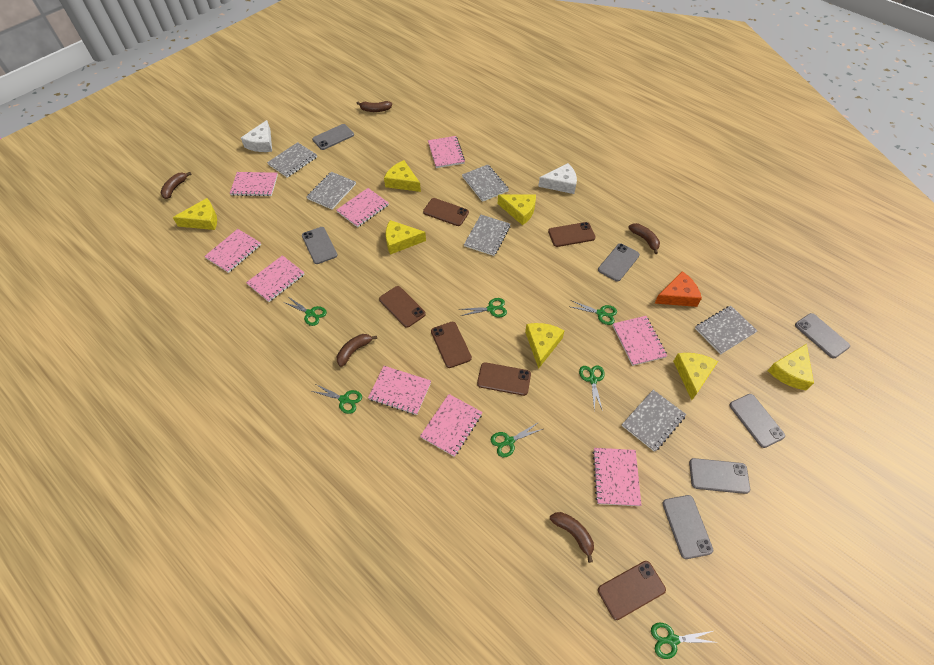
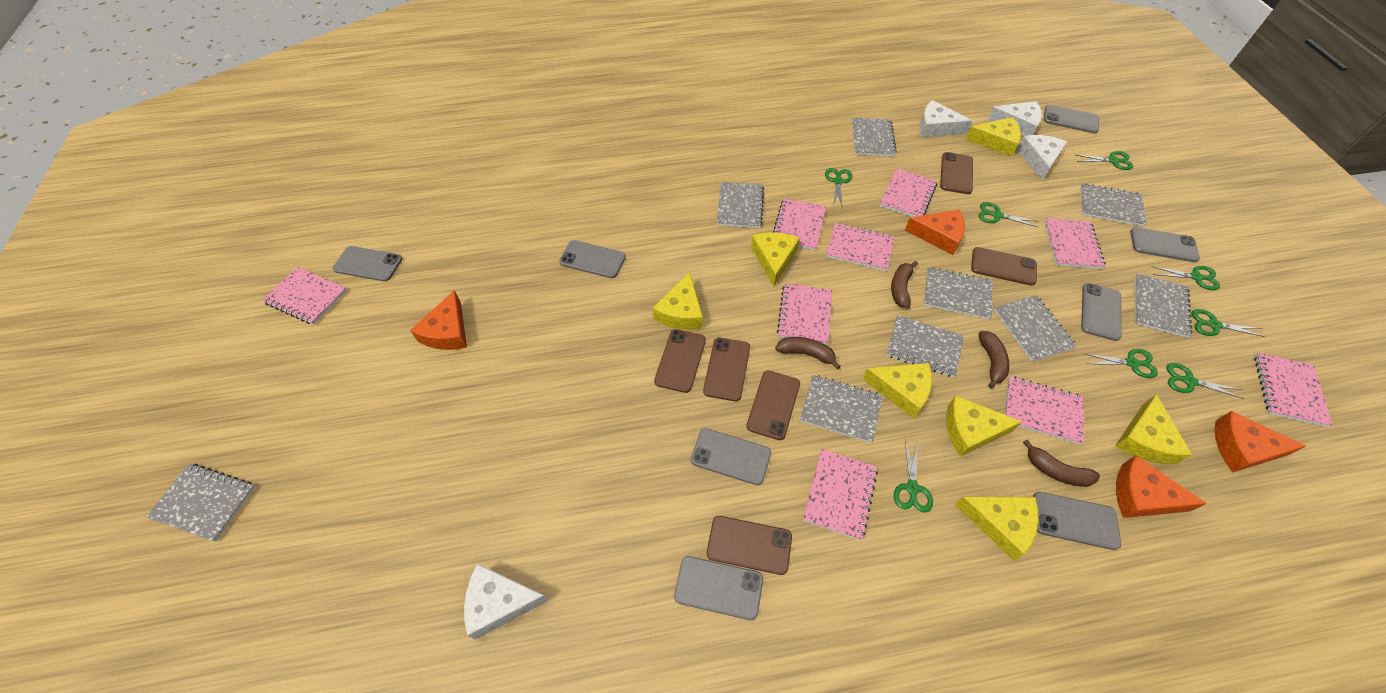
brown banana: 5 -> 4
green scissors: 7 -> 8
grey notebook: 6 -> 9
grey phone: 7 -> 8
orange cheese: 1 -> 4
white cheese: 2 -> 4

